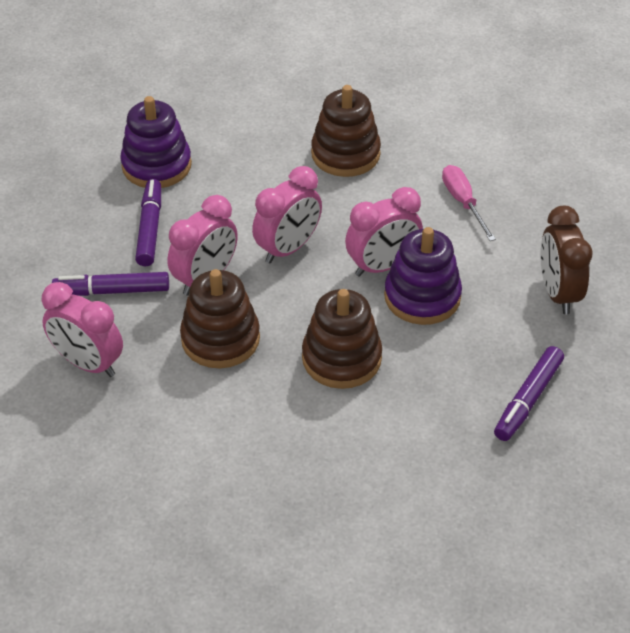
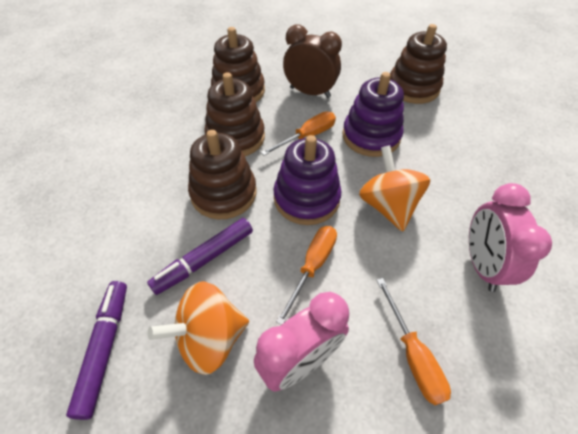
brown stacking toy: 3 -> 4
orange screwdriver: 0 -> 3
orange spinning top: 0 -> 2
pink clock: 4 -> 2
pink screwdriver: 1 -> 0
purple marker: 3 -> 2

